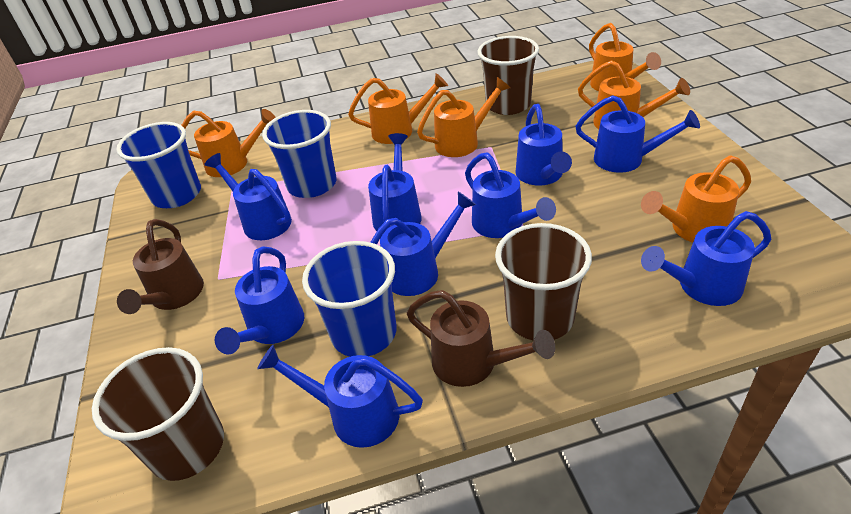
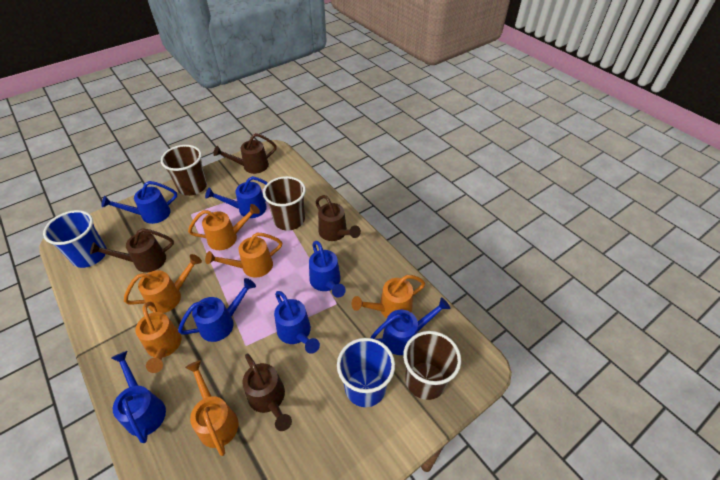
blue cup: 3 -> 2
blue watering can: 9 -> 7
brown watering can: 2 -> 4

